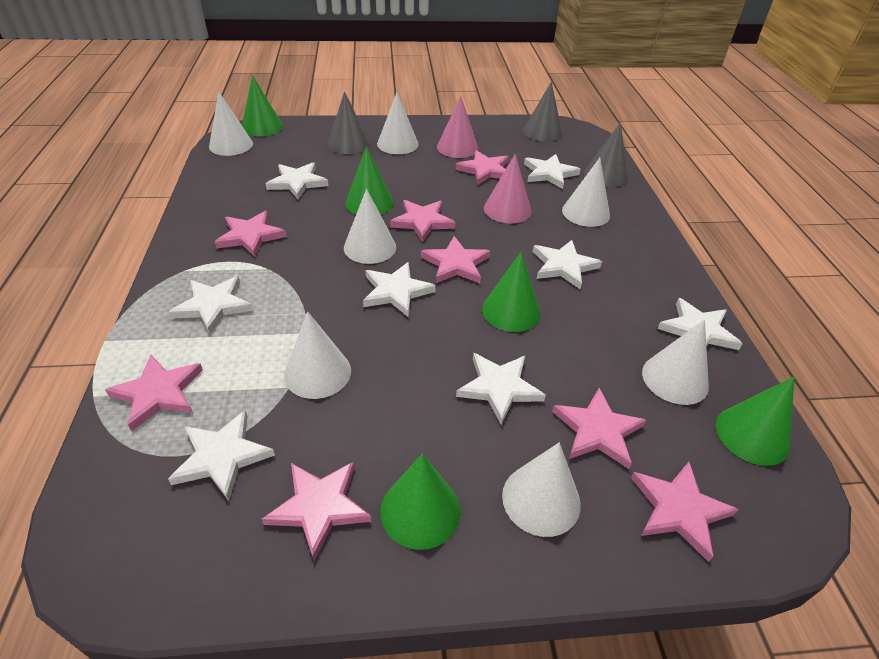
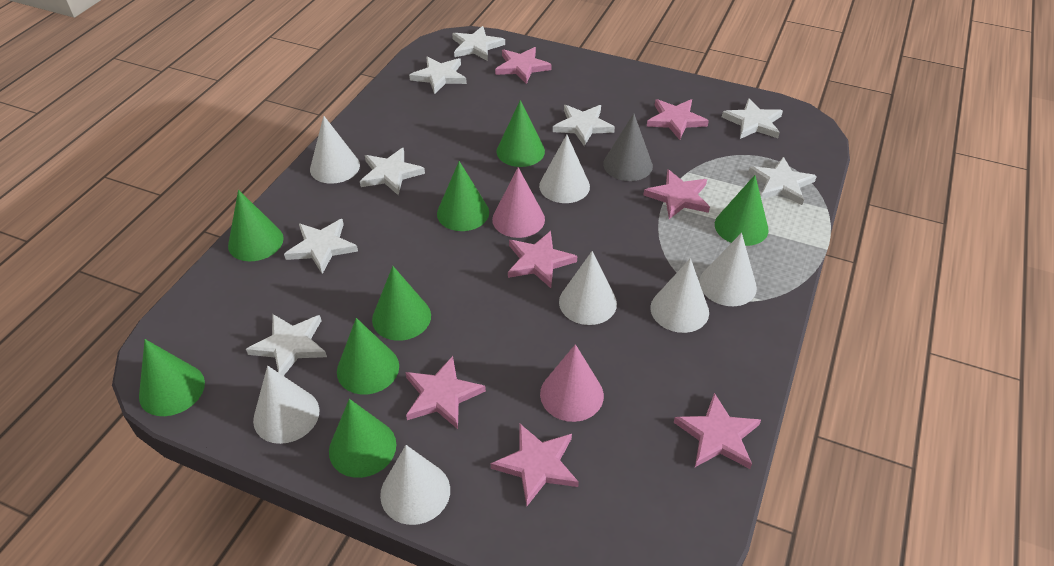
green cone: 5 -> 8
grey cone: 3 -> 1
pink star: 8 -> 7

